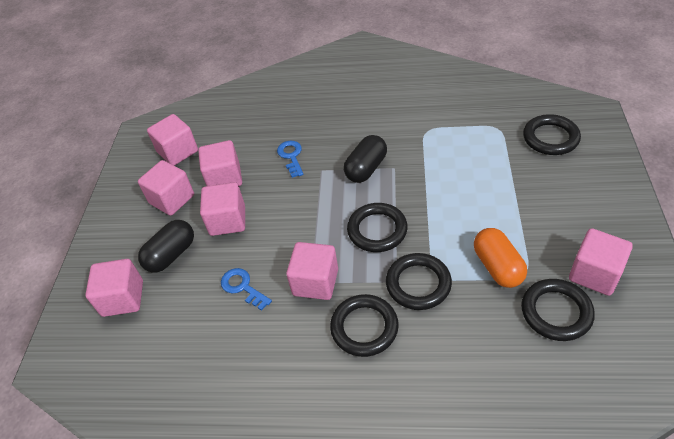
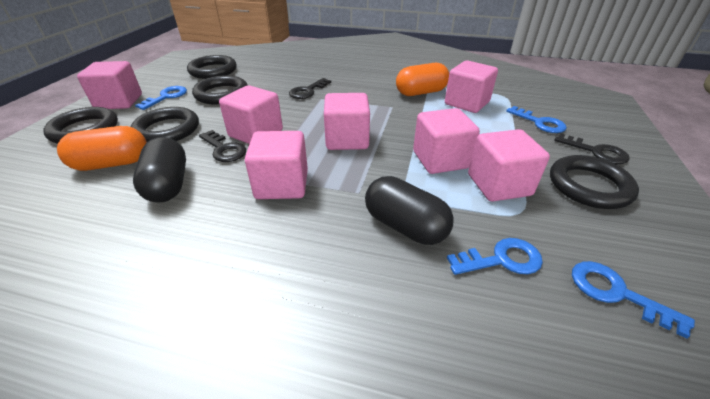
black key: 0 -> 3
blue key: 2 -> 4
orange capsule: 1 -> 2

